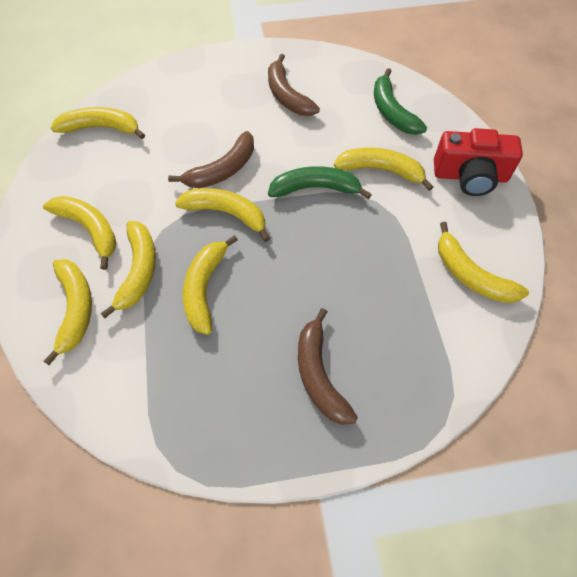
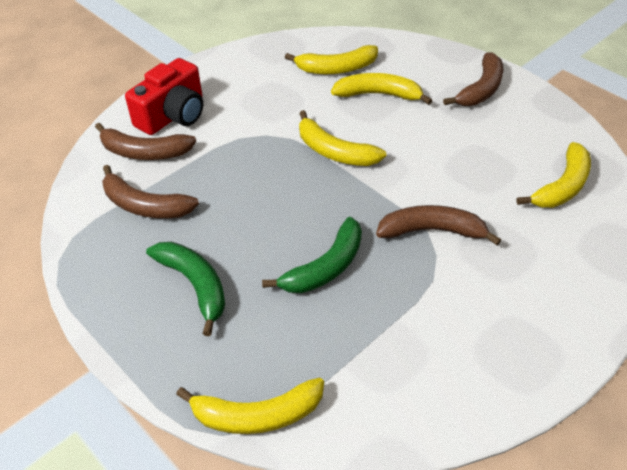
brown banana: 3 -> 4
yellow banana: 8 -> 5

